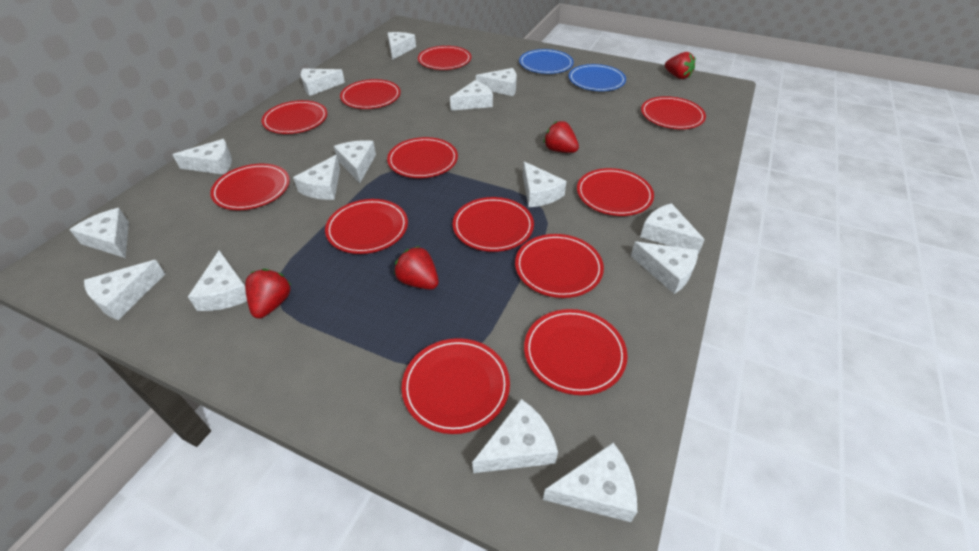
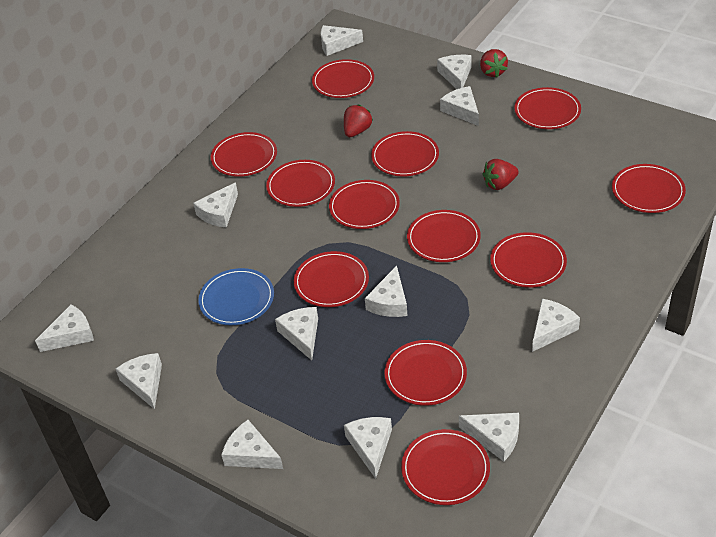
blue plate: 2 -> 1
red strawberry: 4 -> 3
white cheese: 15 -> 12

